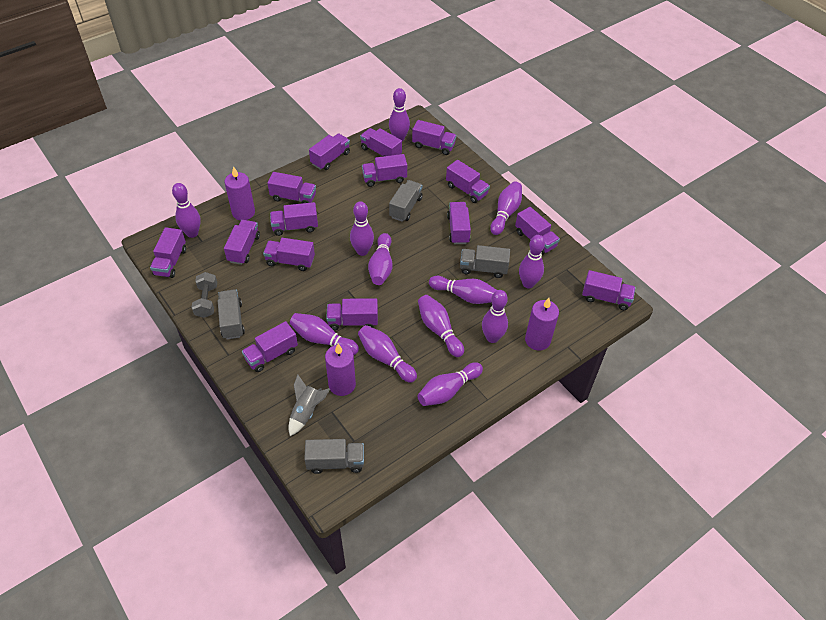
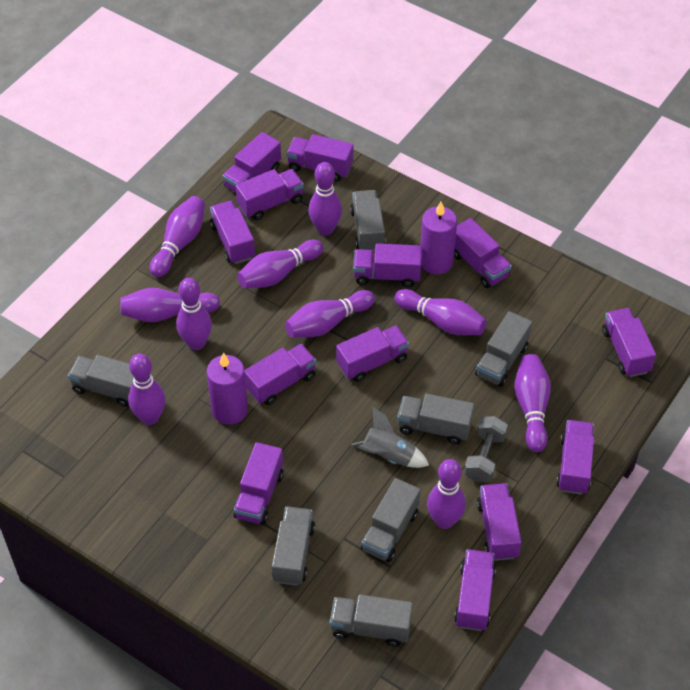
grey truck: 4 -> 7
purple bowling pin: 12 -> 10
purple candle: 3 -> 2
purple truck: 15 -> 13

